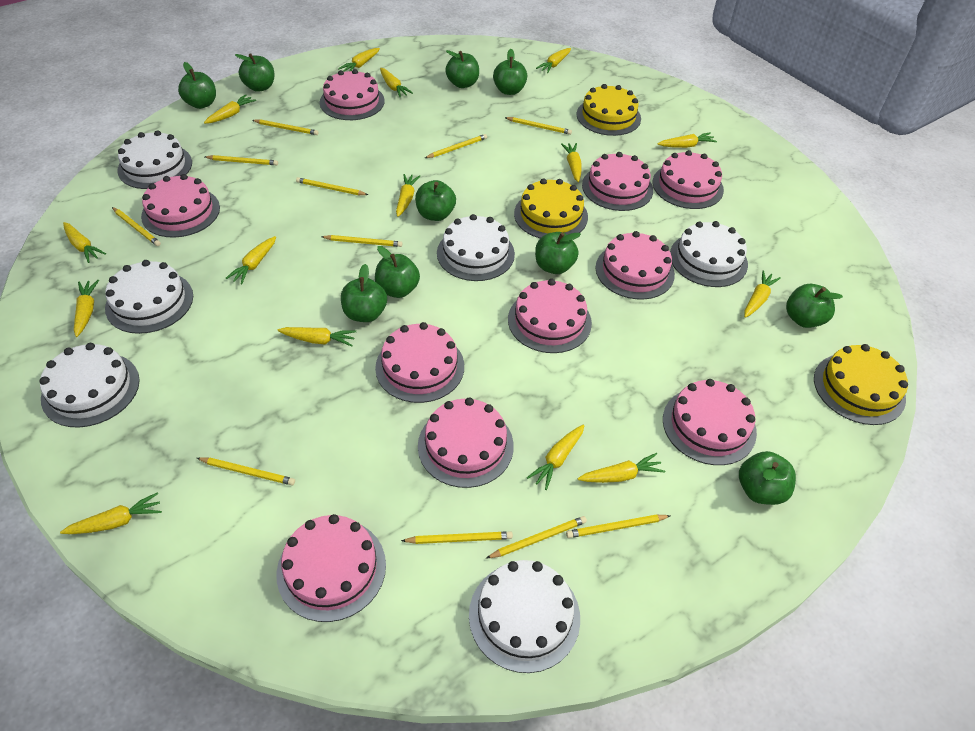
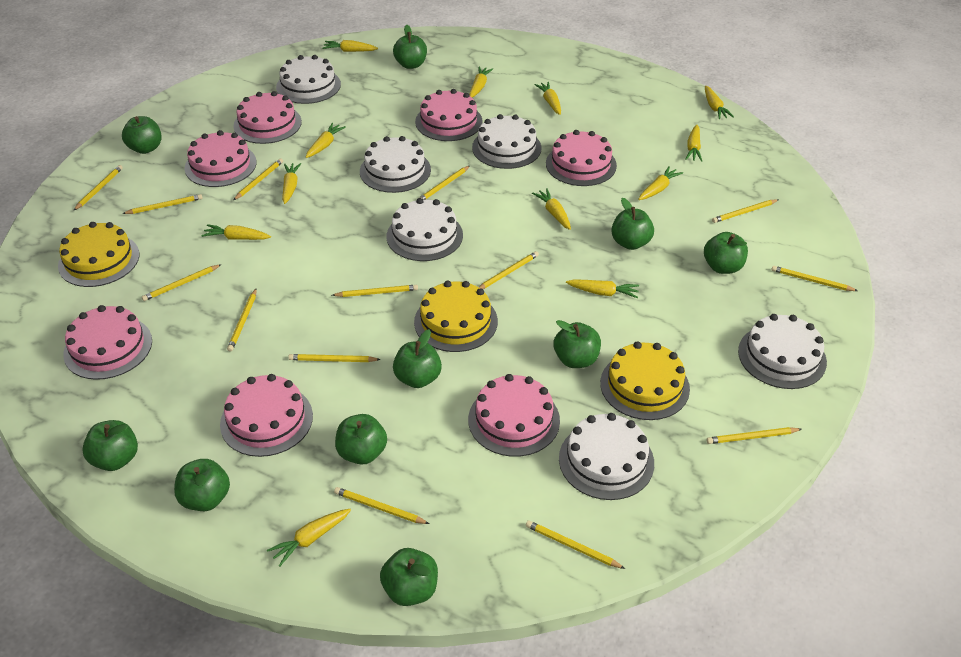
pink cake: 10 -> 7
yellow carrot: 15 -> 12
yellow pencil: 11 -> 14

